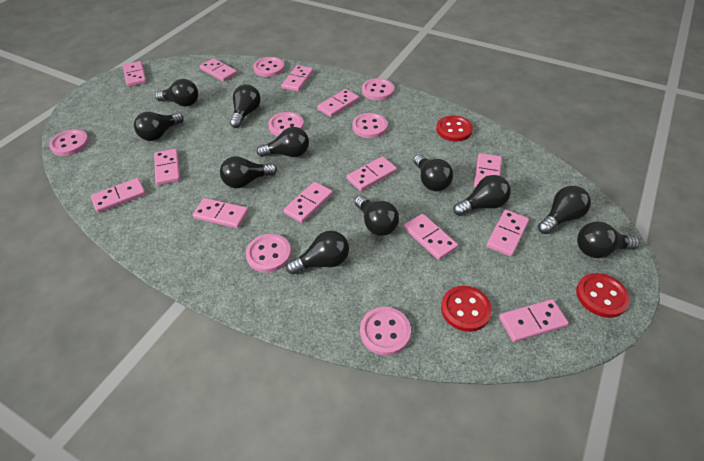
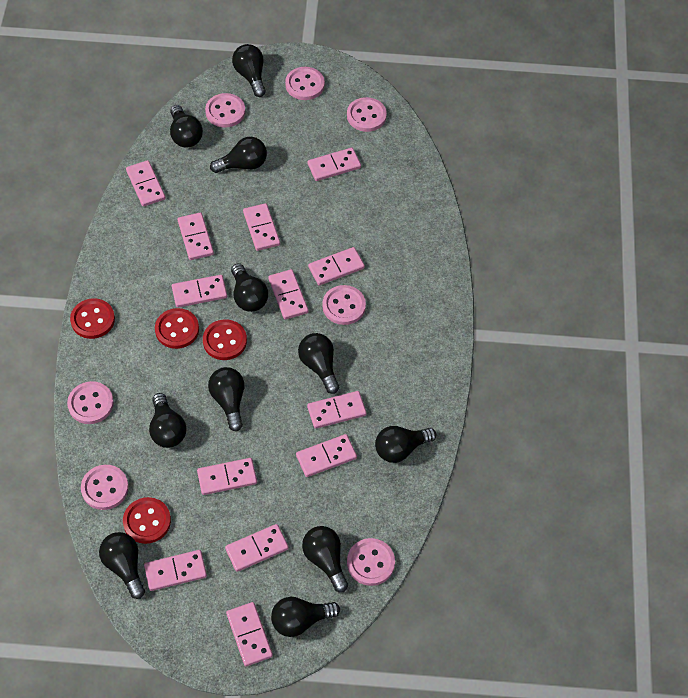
red button: 3 -> 4

